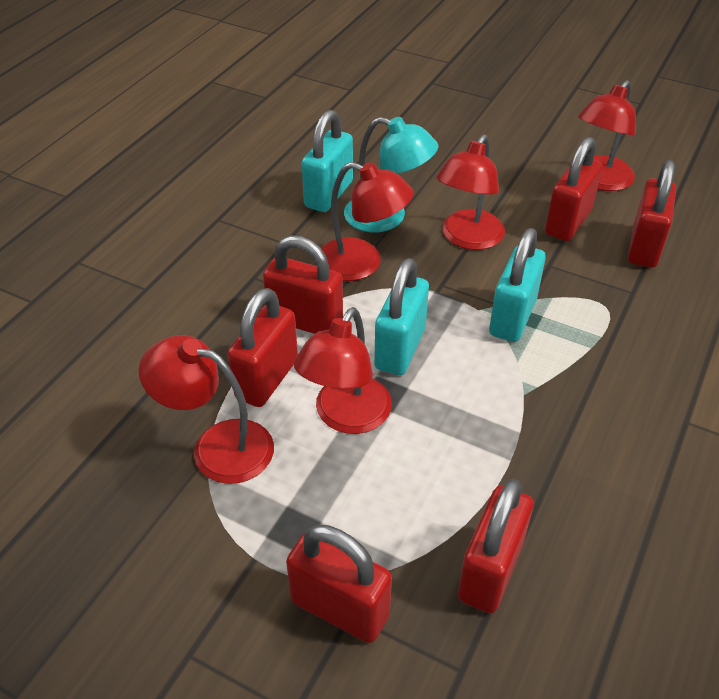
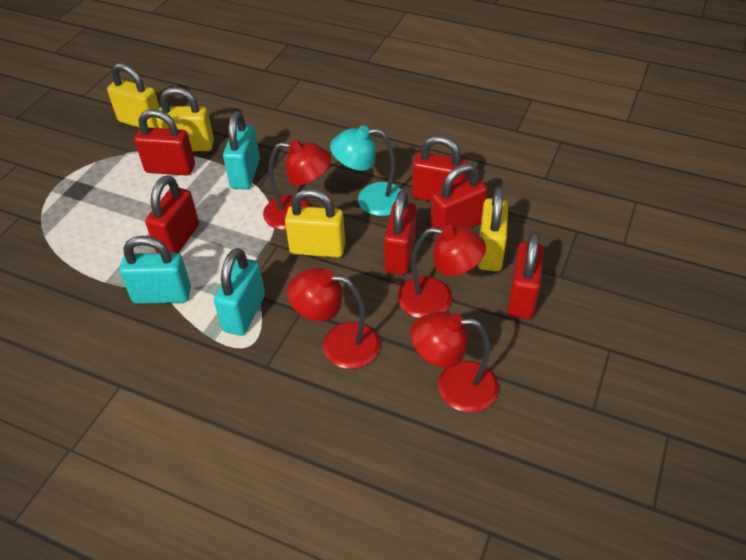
red lamp: 5 -> 4
yellow padlock: 0 -> 4

